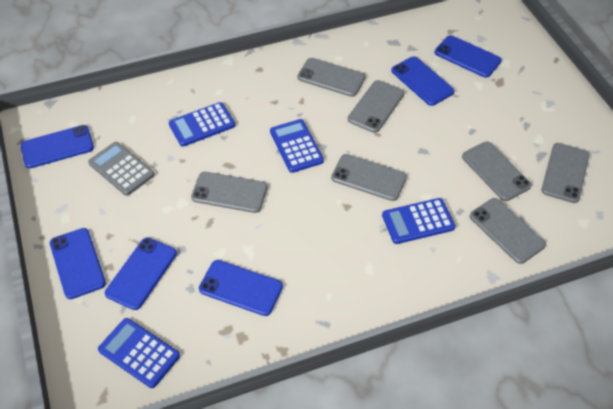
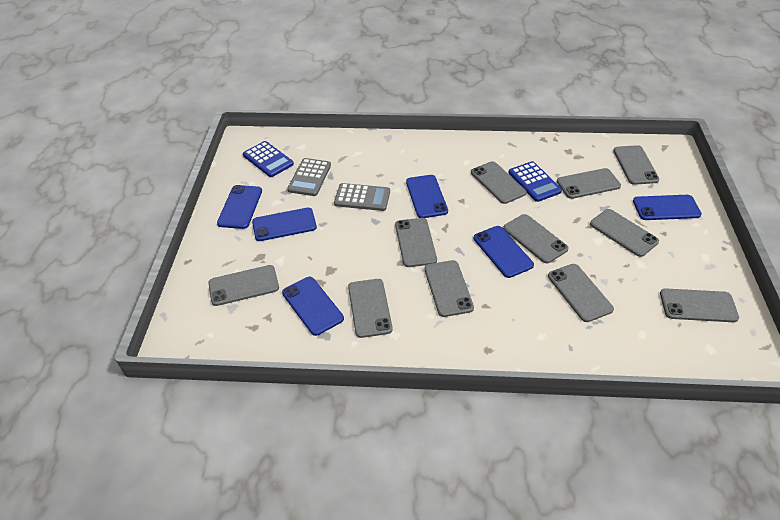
blue calculator: 4 -> 2
grey calculator: 1 -> 2
grey phone: 7 -> 11

